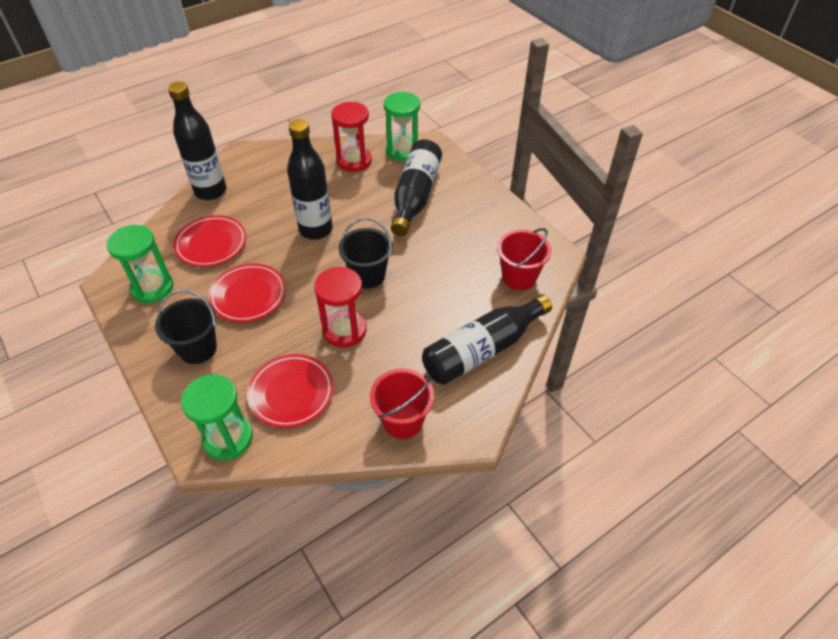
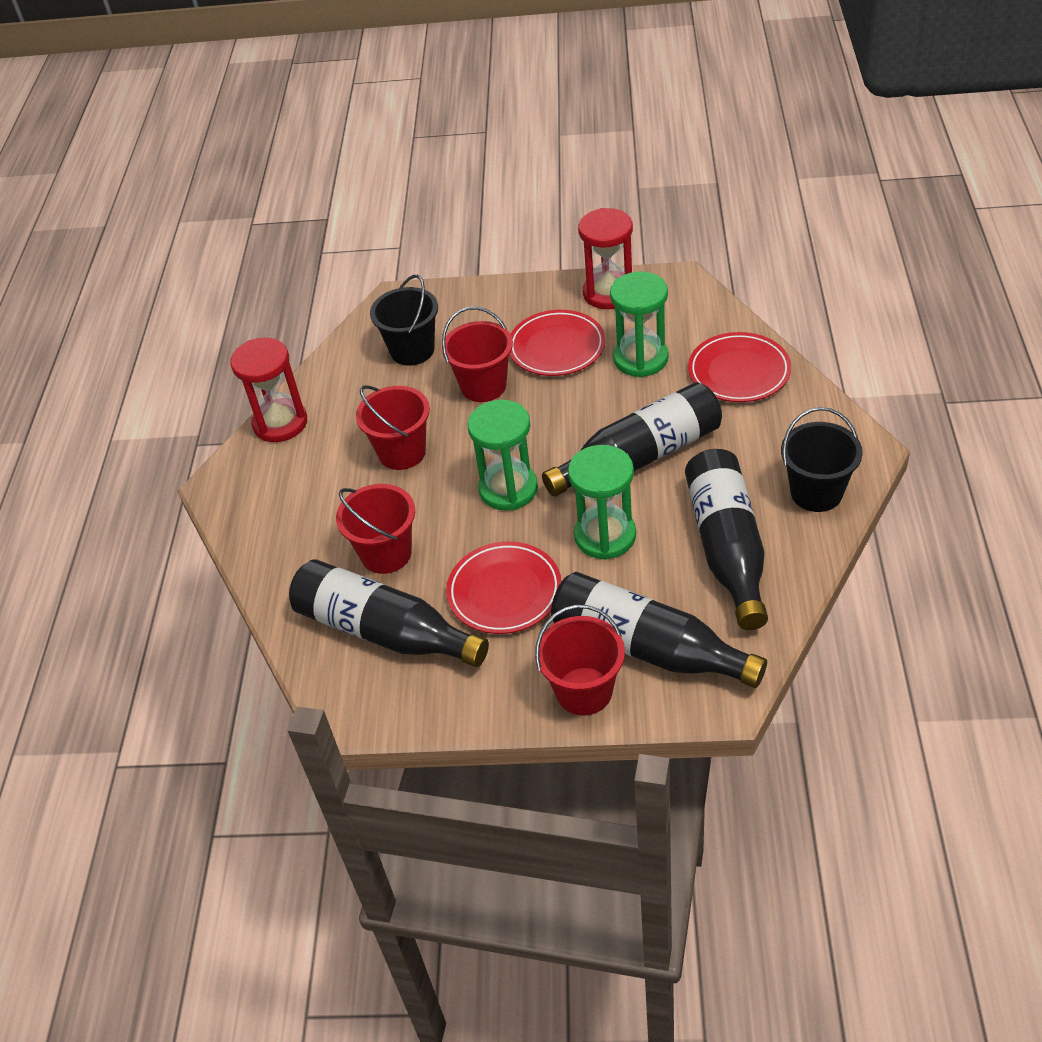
red bucket: 2 -> 4

